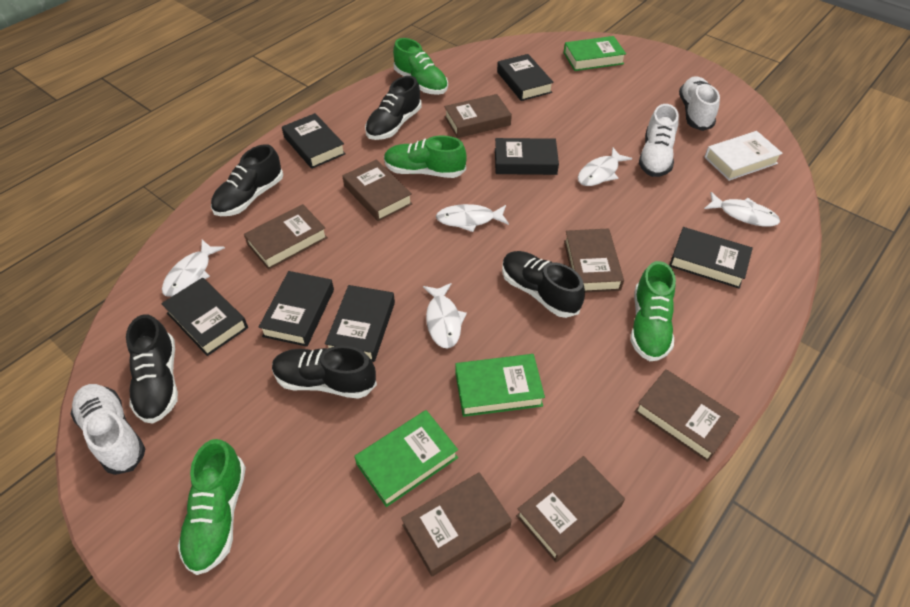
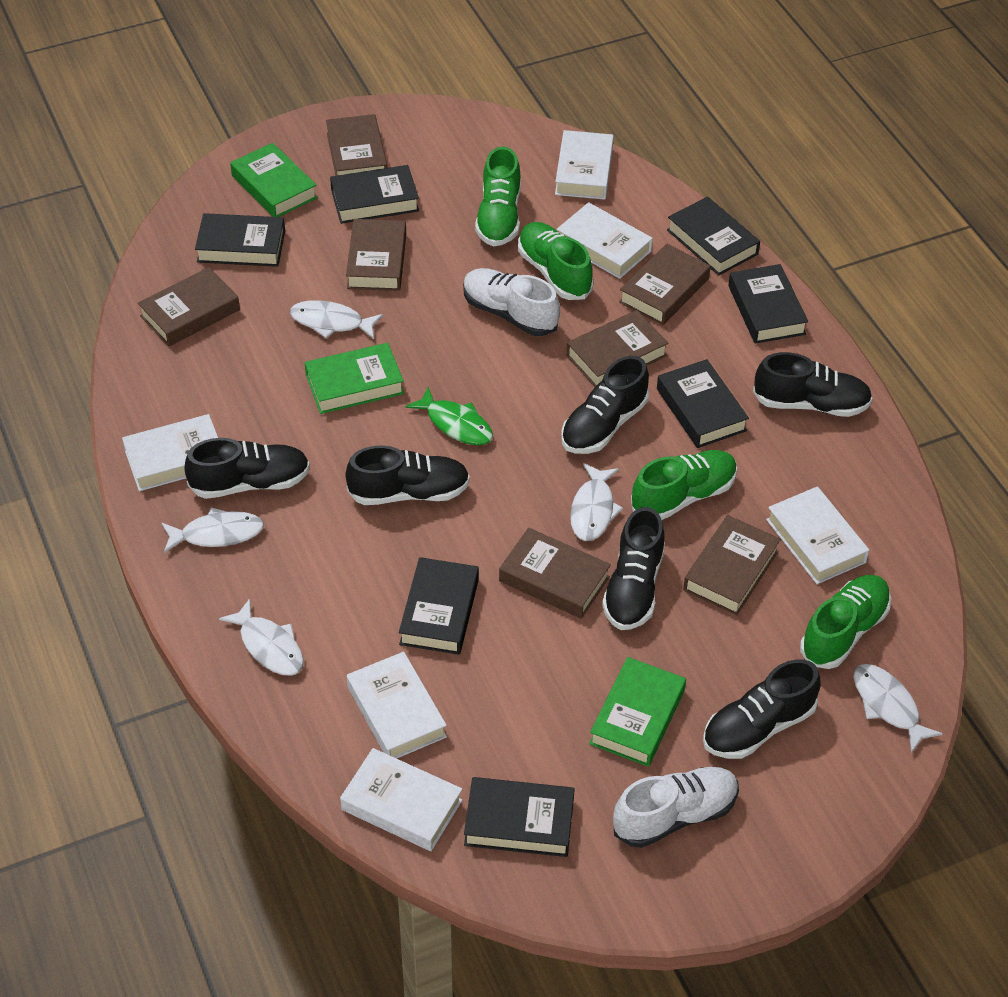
black shoe: 5 -> 6
green fish: 0 -> 1
white book: 1 -> 6
white shoe: 3 -> 2

